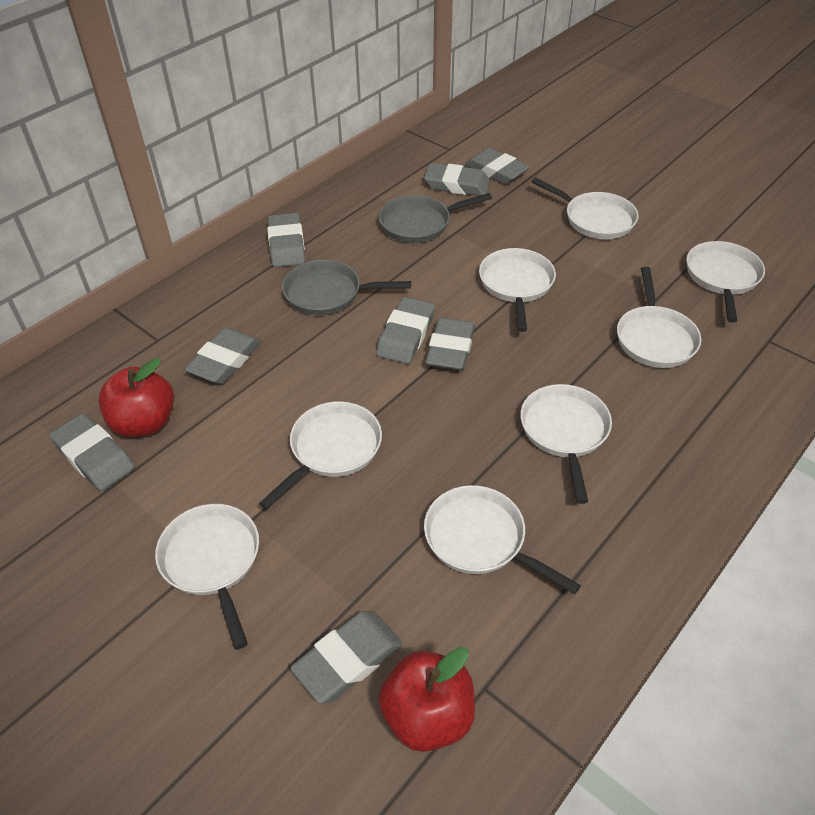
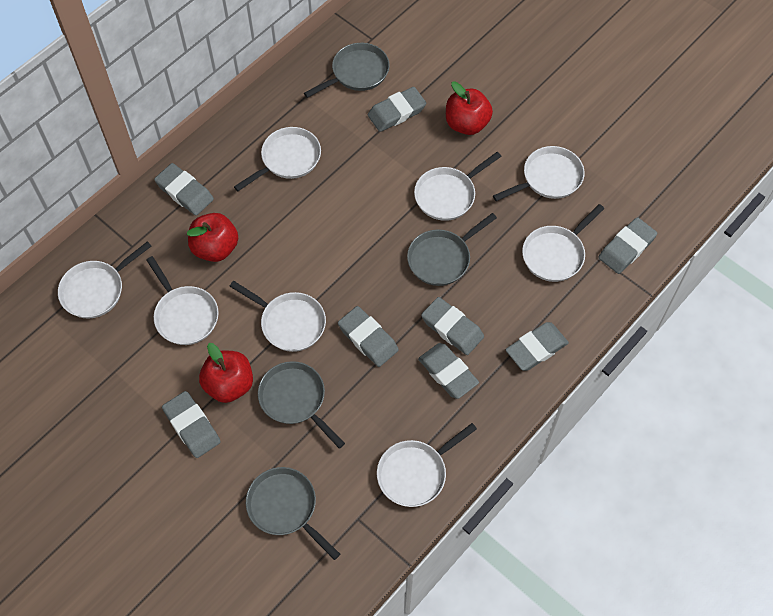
grey pan: 2 -> 4
red apple: 2 -> 3

